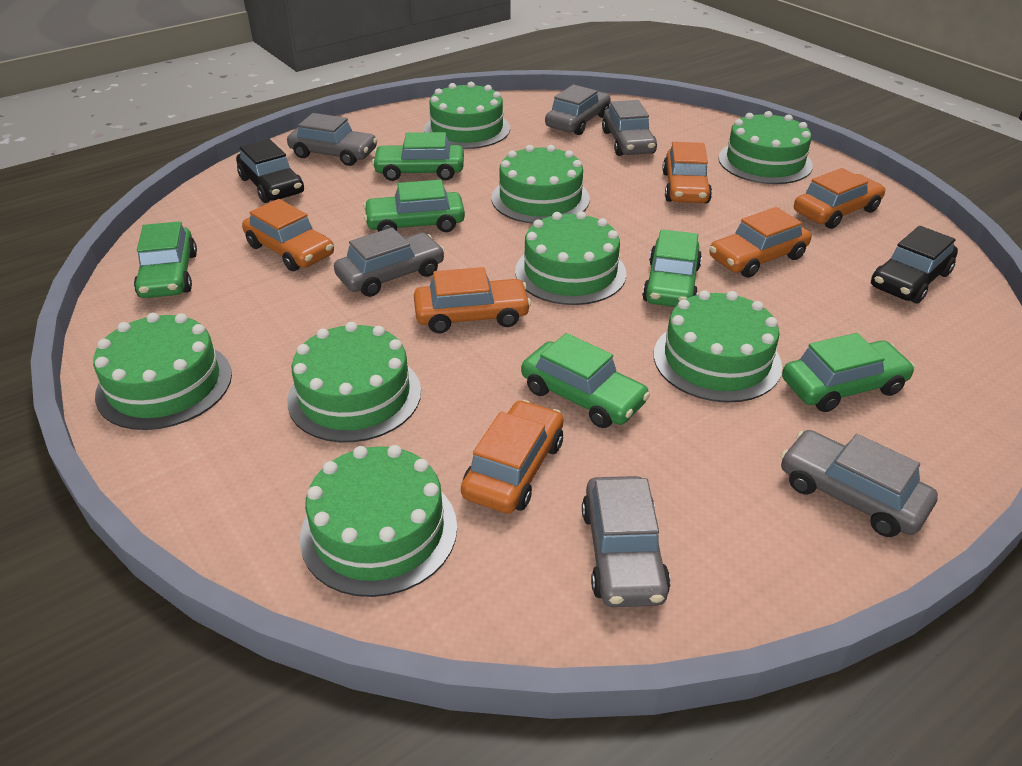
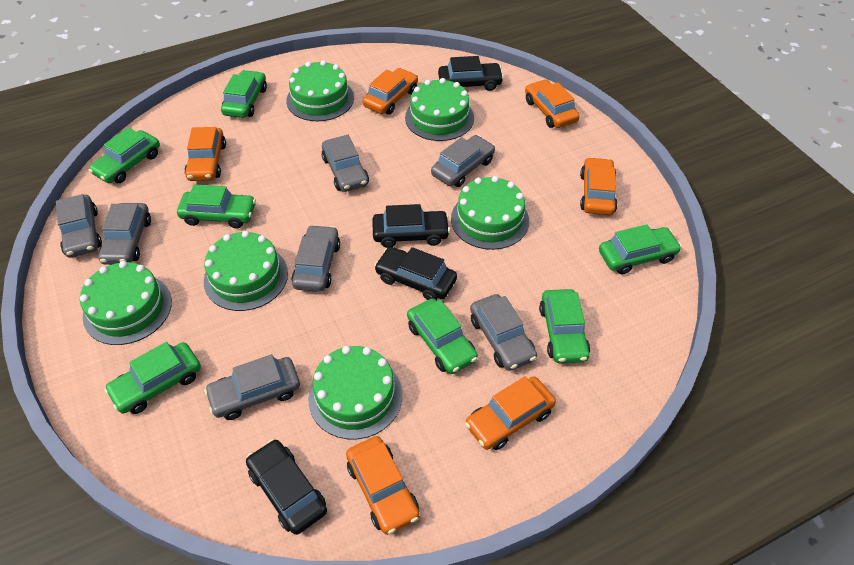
black car: 2 -> 4
green cake: 8 -> 6
green car: 6 -> 7
grey car: 6 -> 7

